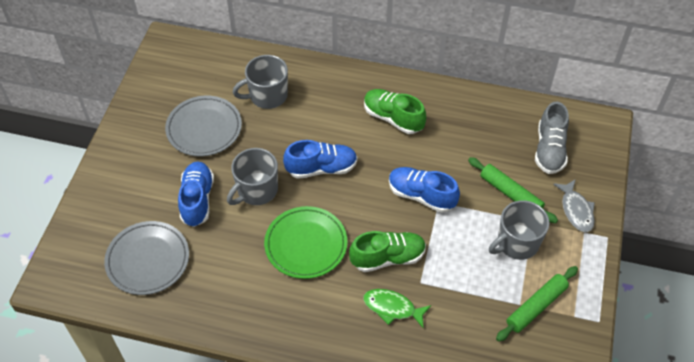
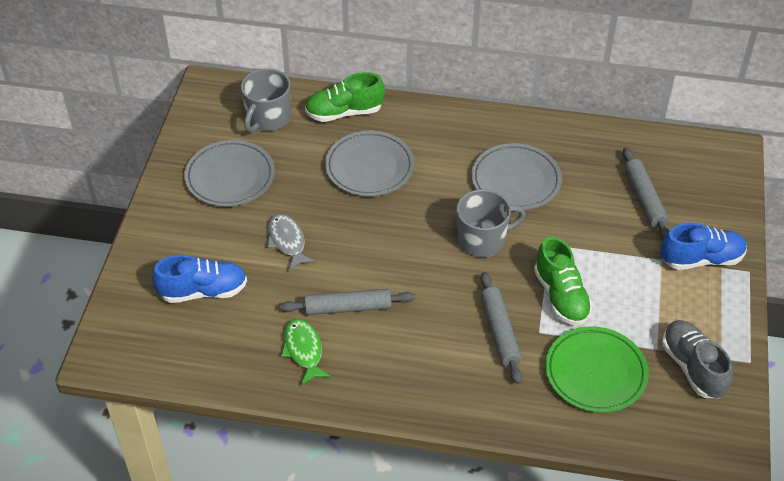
blue shoe: 3 -> 2
green rolling pin: 2 -> 0
grey mug: 3 -> 2
grey plate: 2 -> 3
grey rolling pin: 0 -> 3

